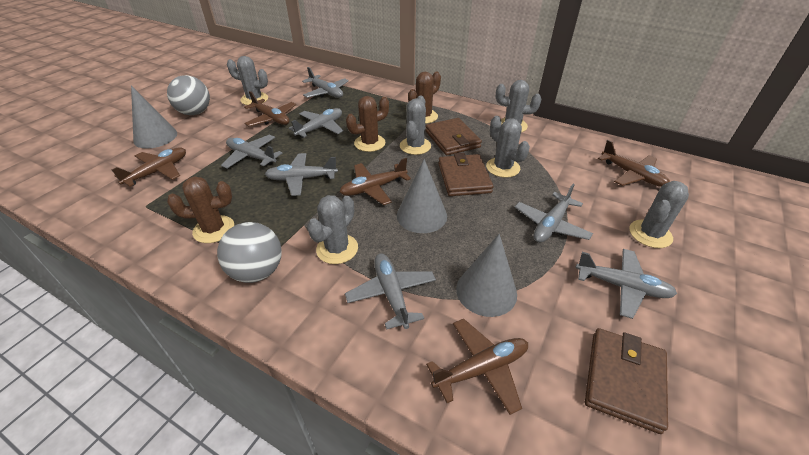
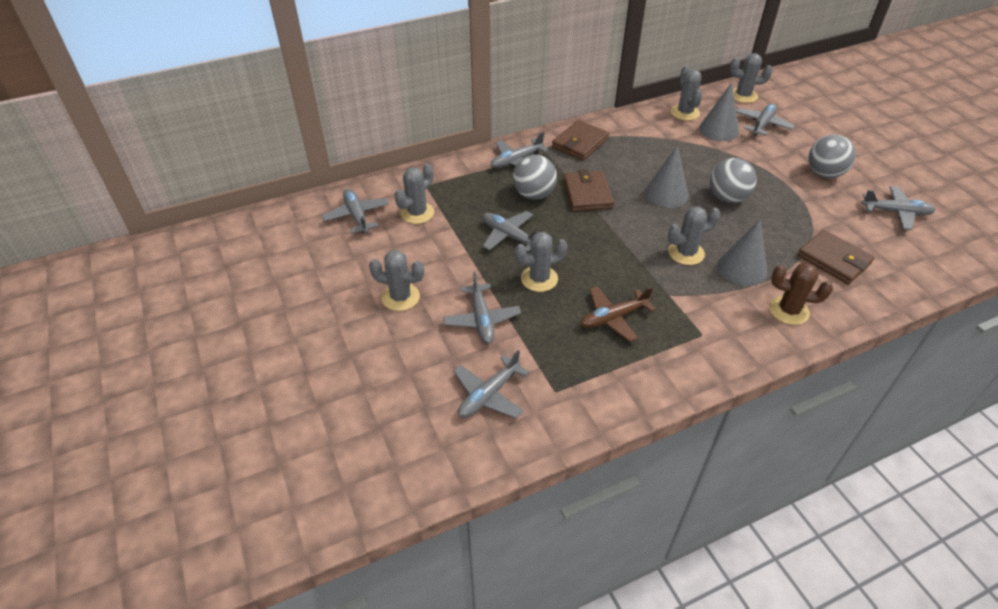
brown cactus: 3 -> 1
brown plane: 5 -> 1
grey ball: 2 -> 3

